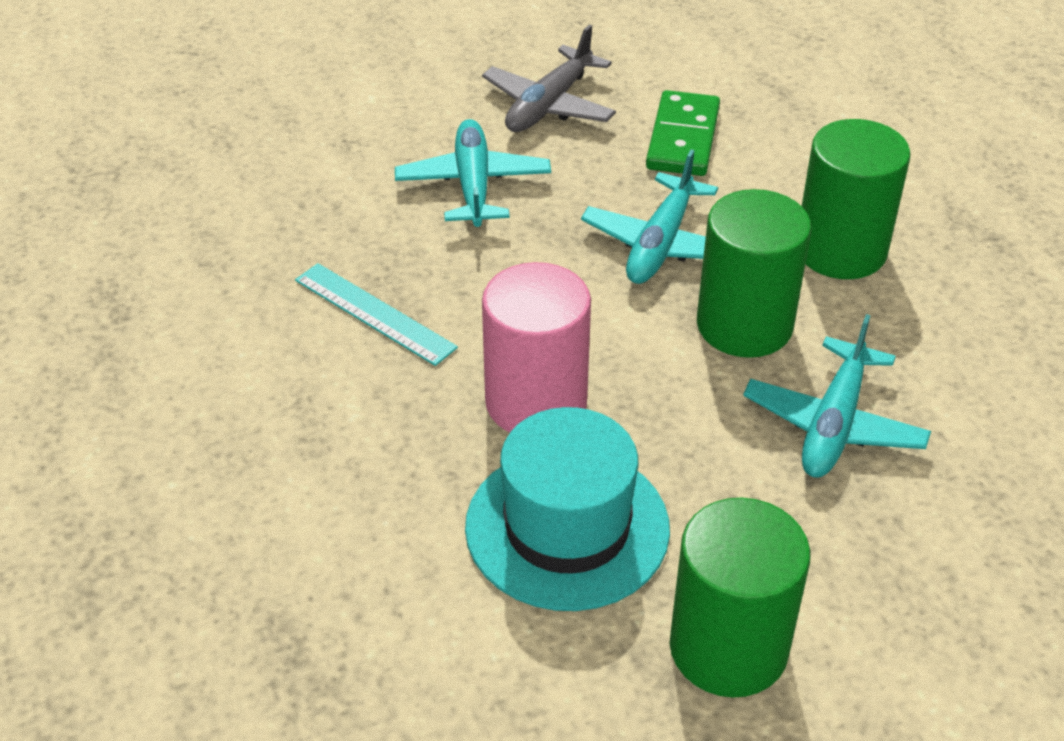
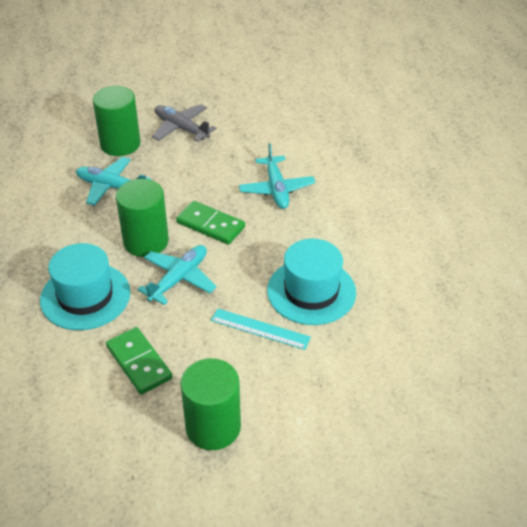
green domino: 1 -> 2
pink cylinder: 1 -> 0
turquoise hat: 1 -> 2

